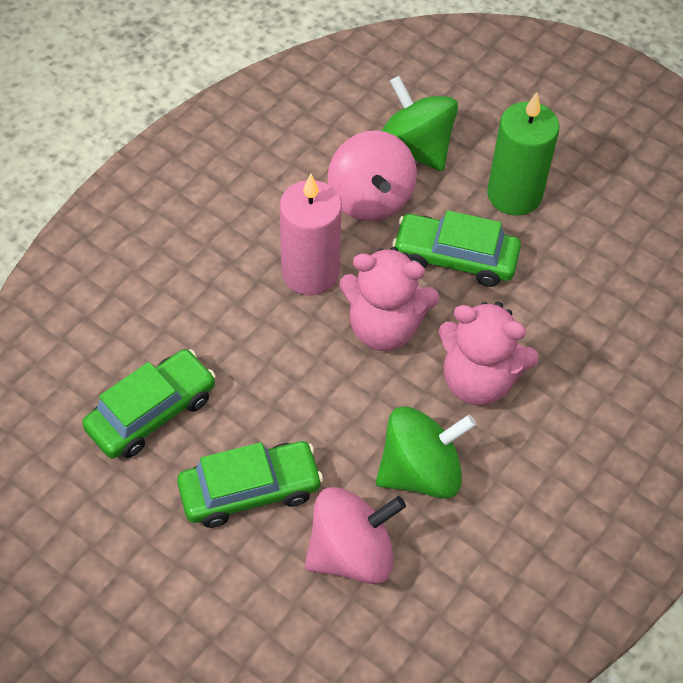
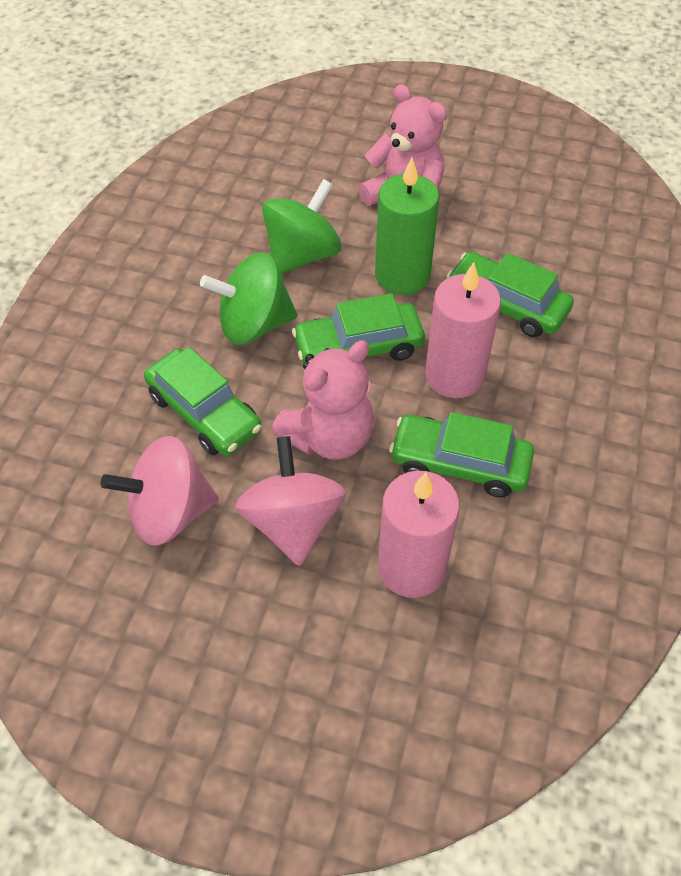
green car: 3 -> 4
pink candle: 1 -> 2

